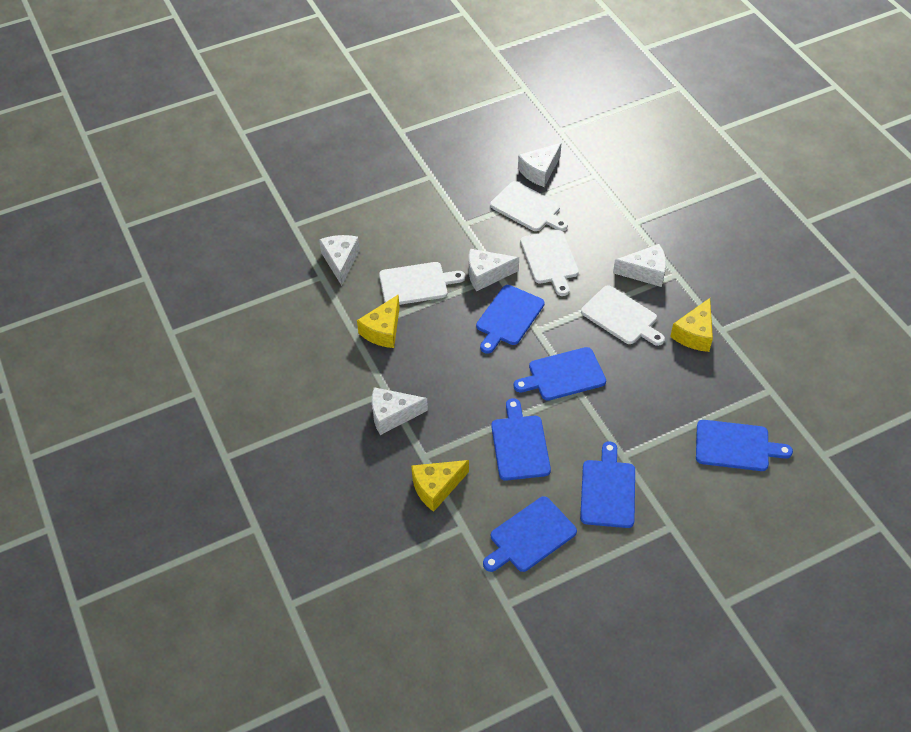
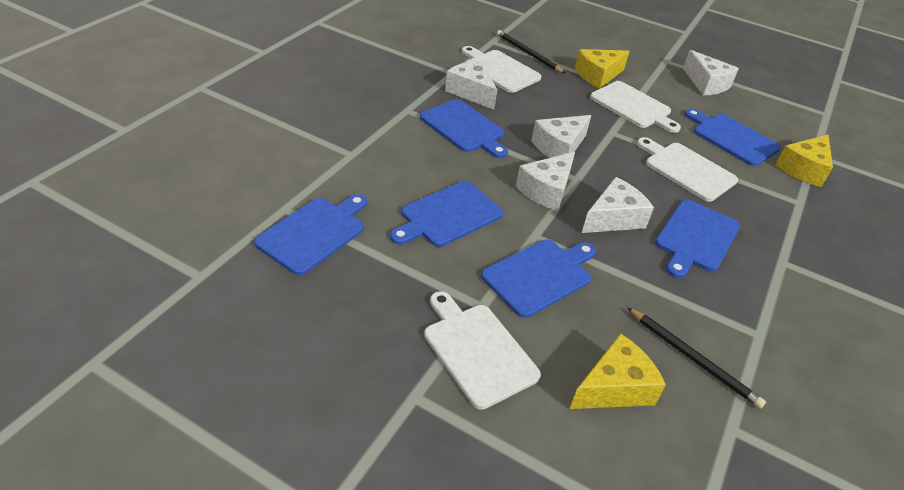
black pencil: 0 -> 2

